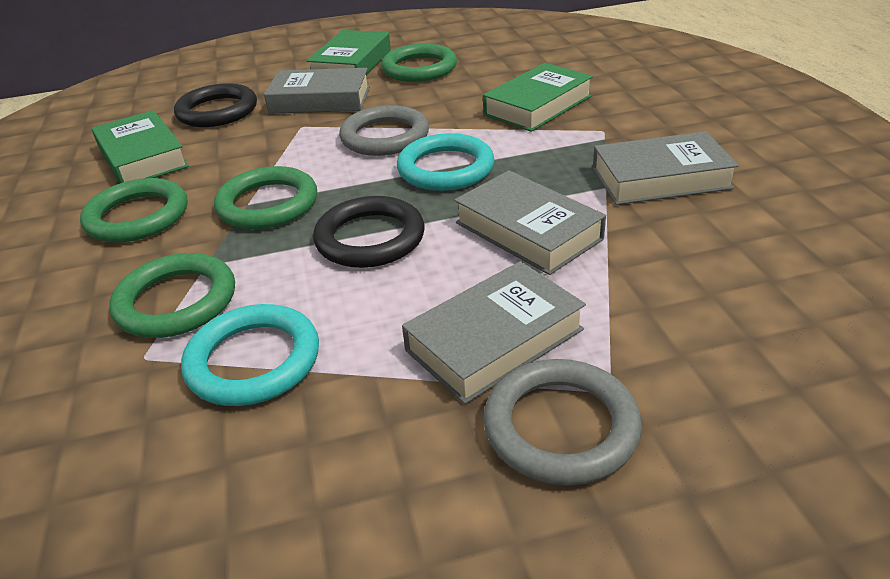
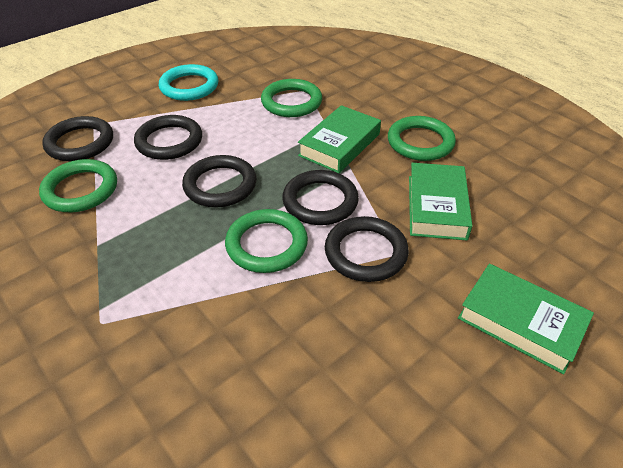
black ring: 2 -> 5
grey book: 4 -> 0
grey ring: 2 -> 0
turquoise ring: 2 -> 1

